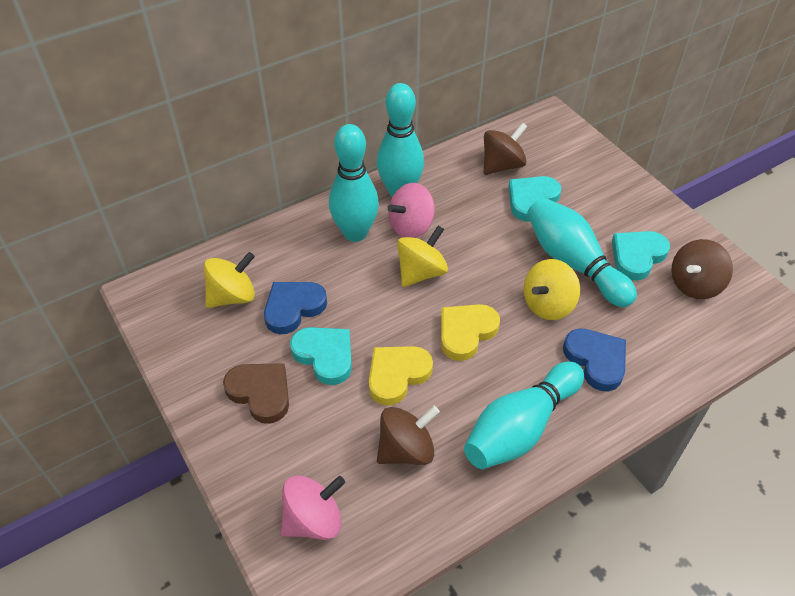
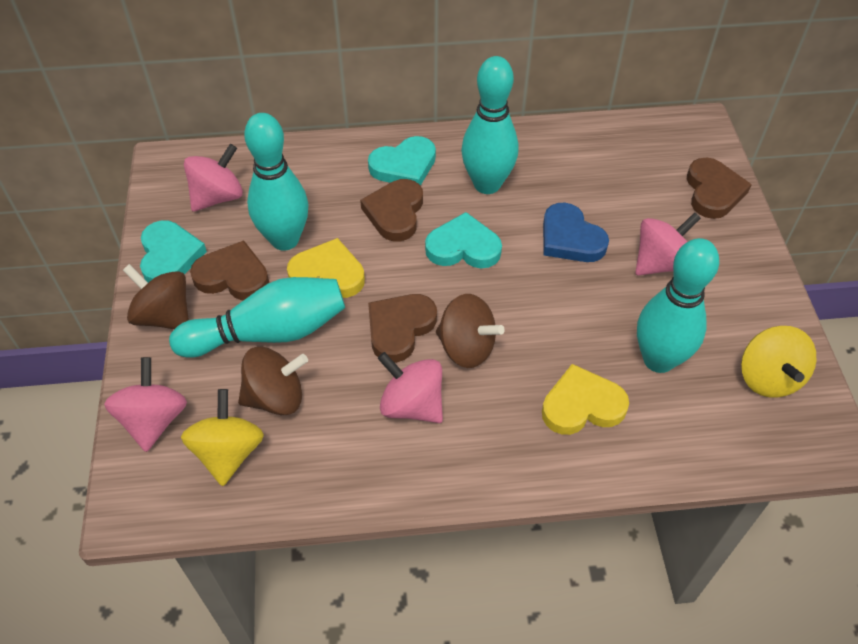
blue heart: 2 -> 1
brown heart: 1 -> 4
pink spinning top: 2 -> 4
yellow spinning top: 3 -> 2

